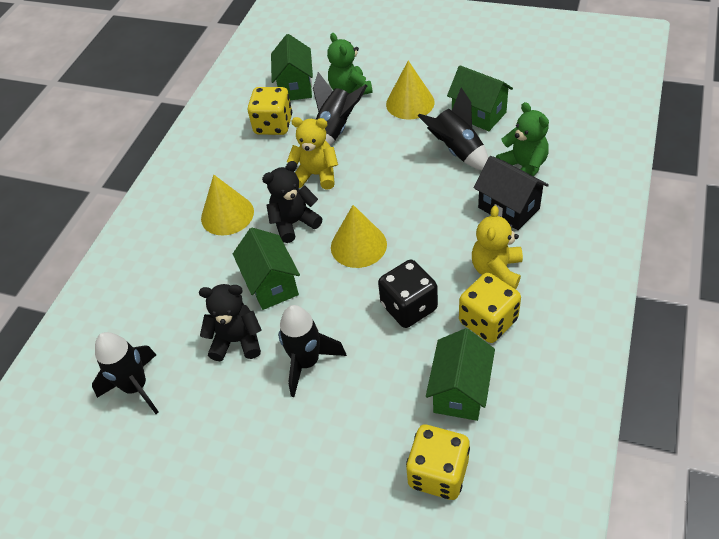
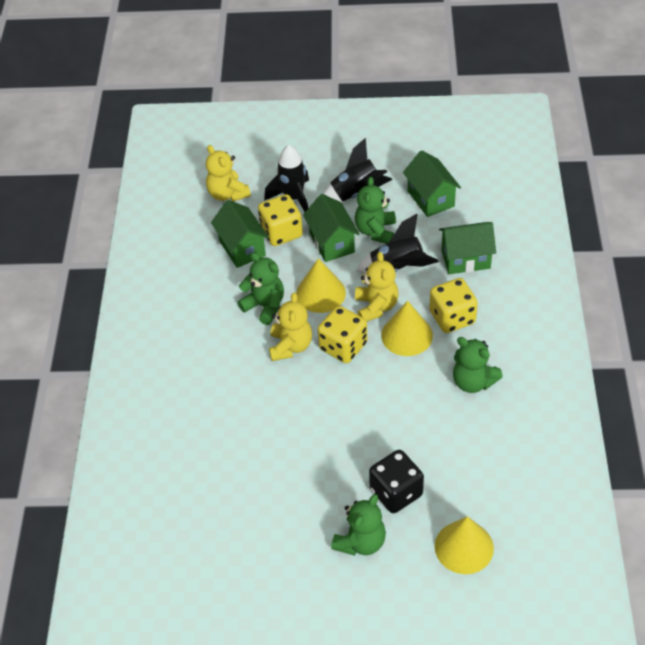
black house: 1 -> 0
black rocket: 4 -> 3
black teddy bear: 2 -> 0
green teddy bear: 2 -> 4
yellow teddy bear: 2 -> 3

